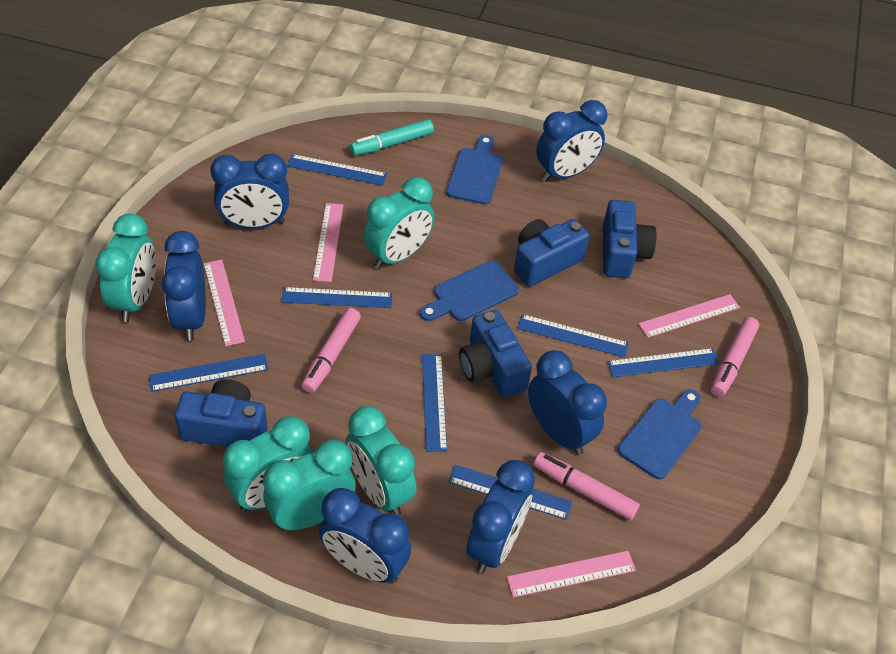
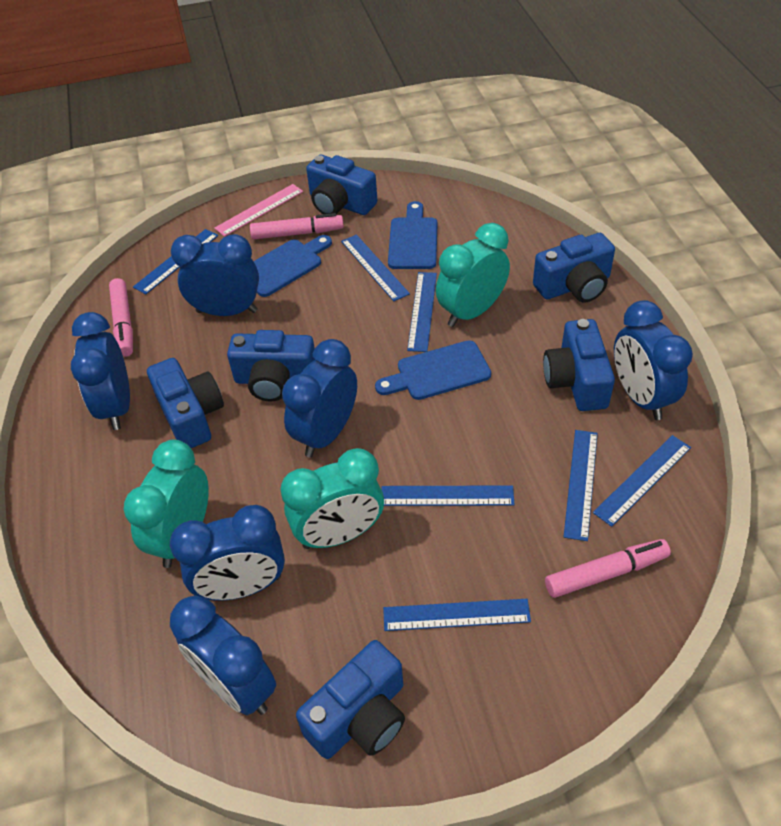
blue camera: 4 -> 6
pink ruler: 4 -> 1
turquoise clock: 5 -> 3
turquoise marker: 1 -> 0

